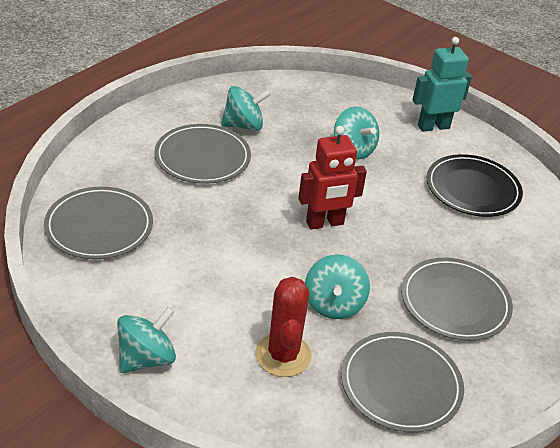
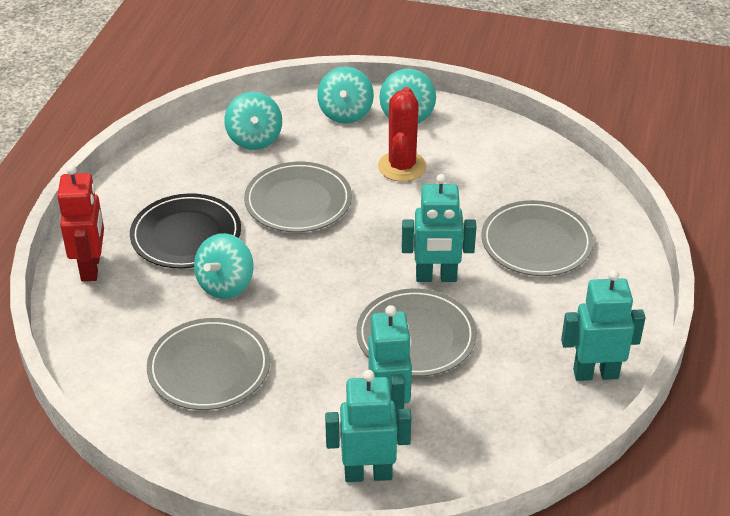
turquoise robot: 1 -> 4

